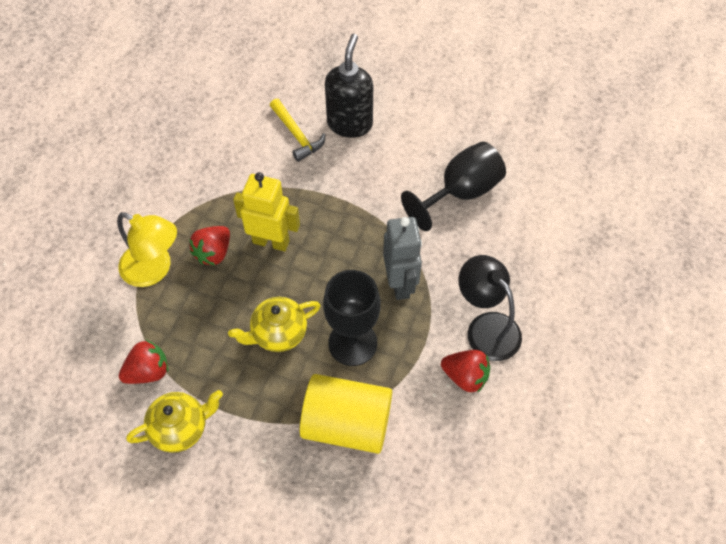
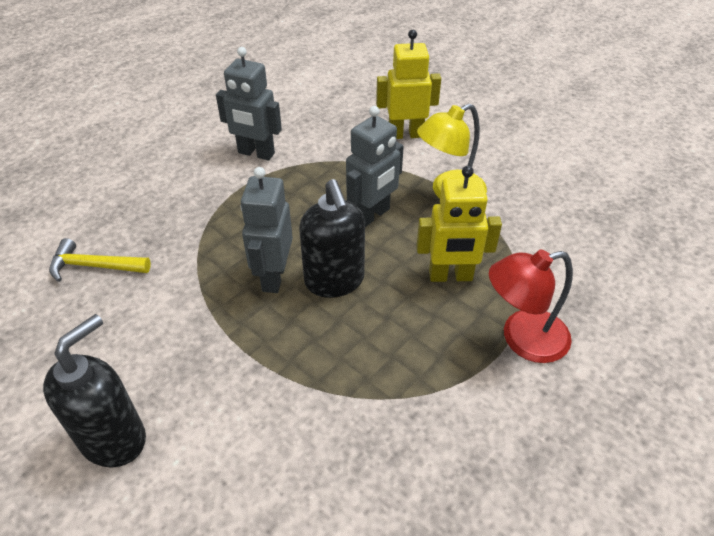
black goblet: 2 -> 0
black lamp: 1 -> 0
black soap dispenser: 1 -> 2
grey robot: 1 -> 3
red lamp: 0 -> 1
red strawberry: 3 -> 0
yellow cylinder: 1 -> 0
yellow robot: 1 -> 2
yellow teapot: 2 -> 0

